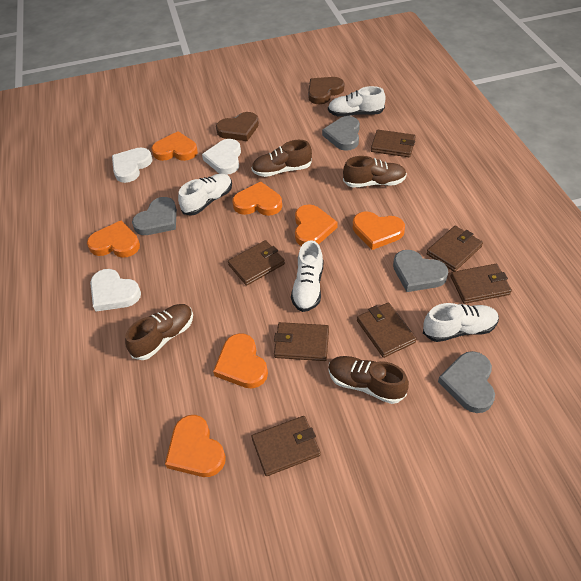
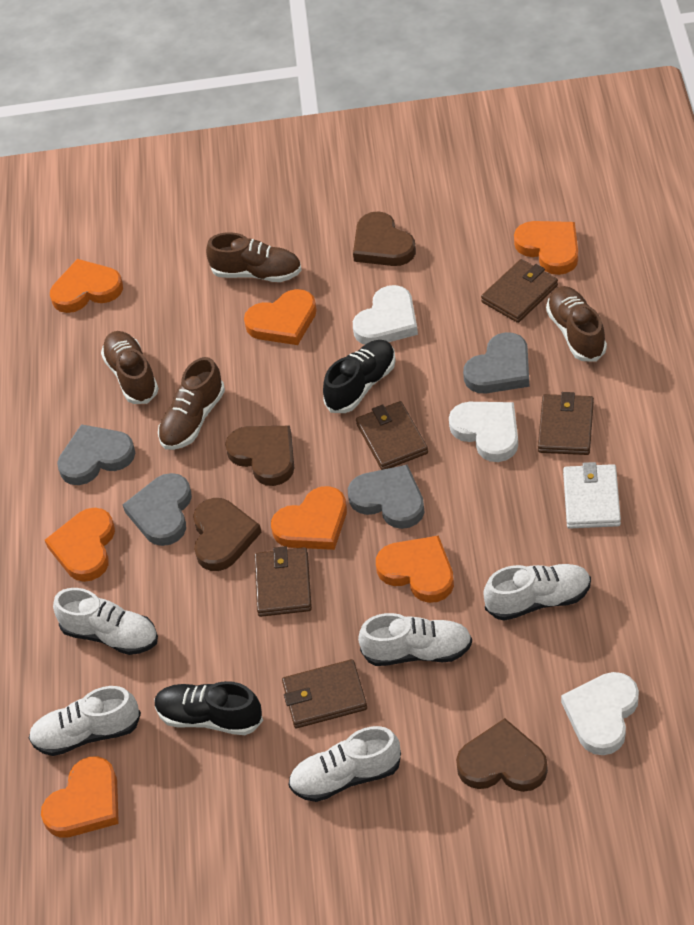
black shoe: 0 -> 2
brown heart: 2 -> 4
brown wallet: 7 -> 5
white shoe: 4 -> 5
white wallet: 0 -> 1

